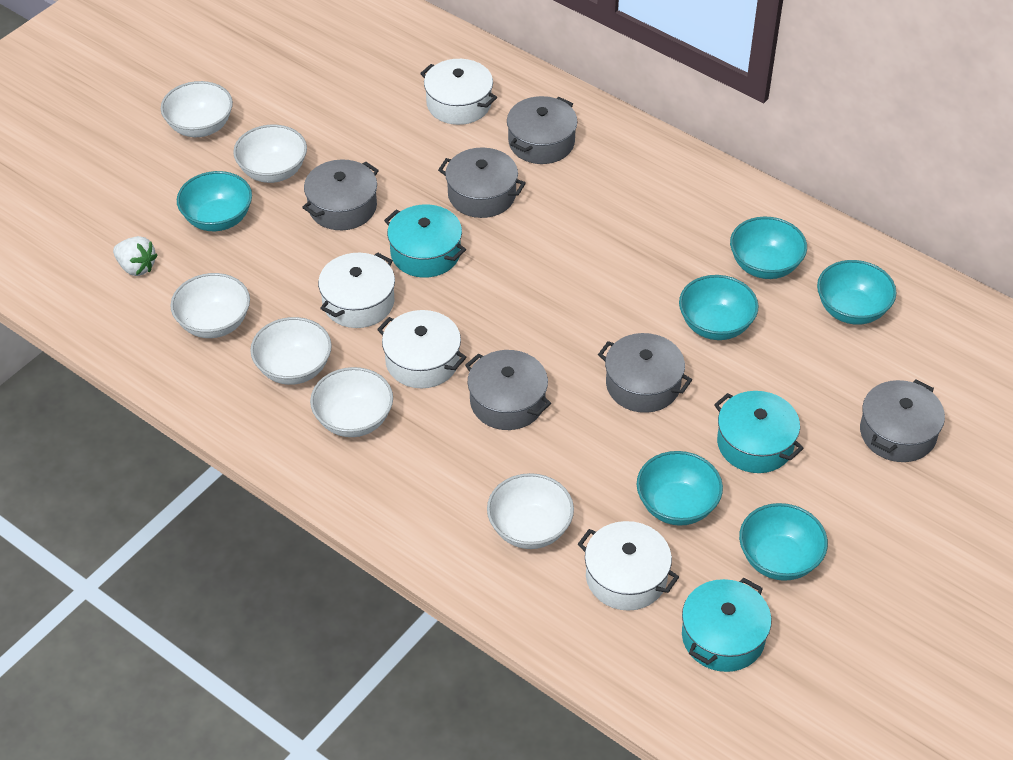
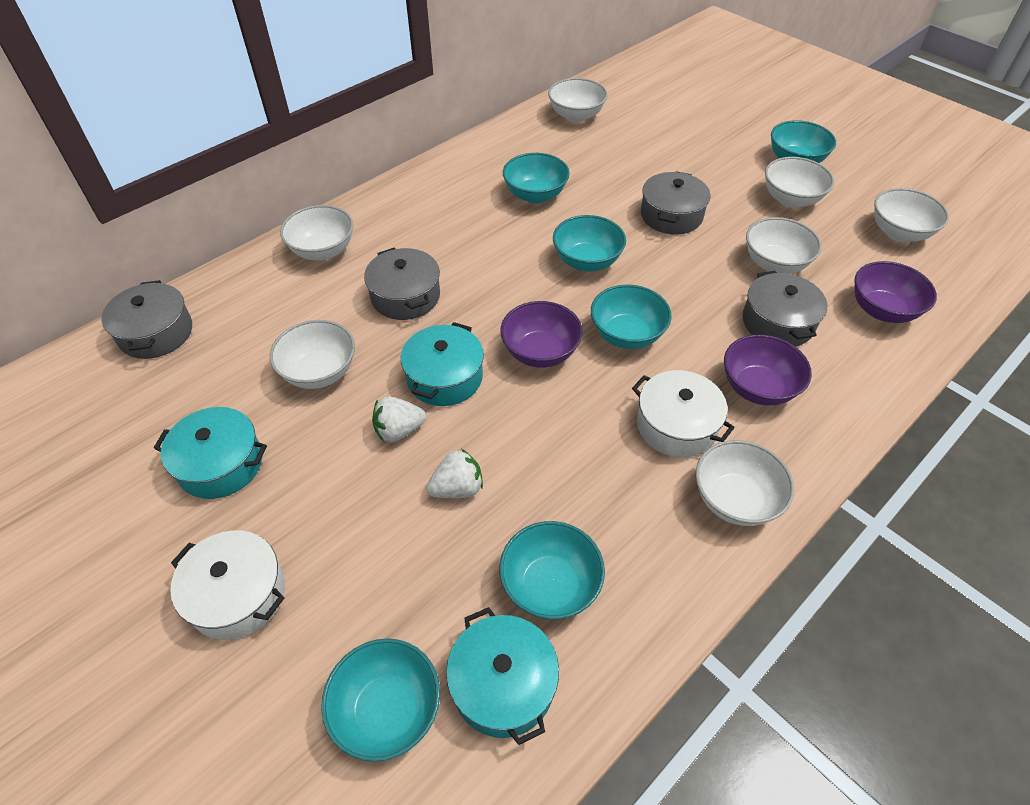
grey pot: 6 -> 4
purple bowl: 0 -> 3
white bowl: 6 -> 7
white pot: 4 -> 2
white strawberry: 1 -> 2

